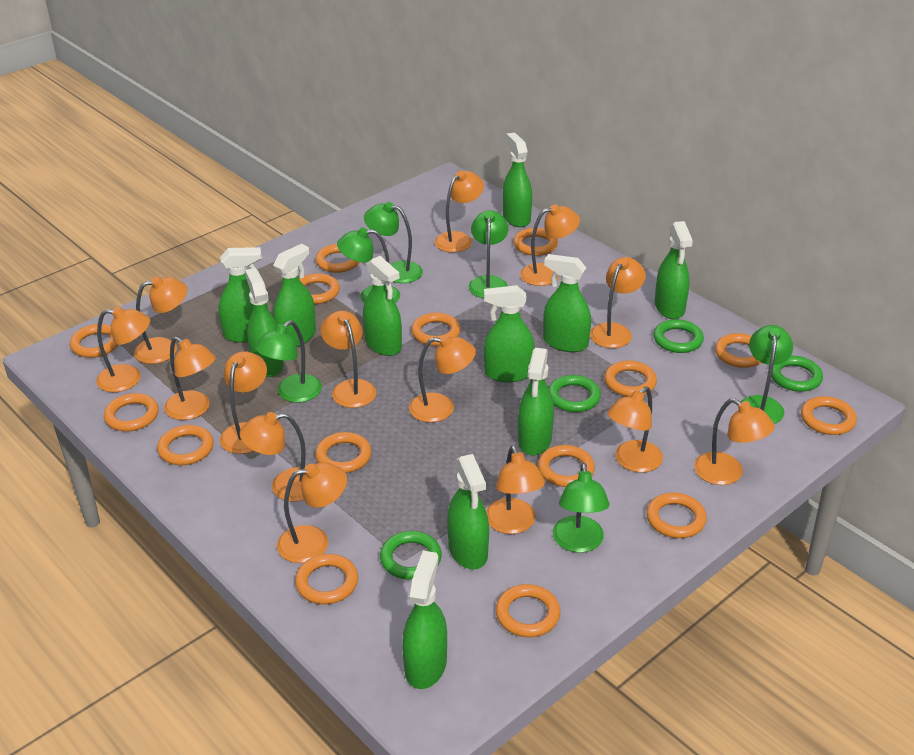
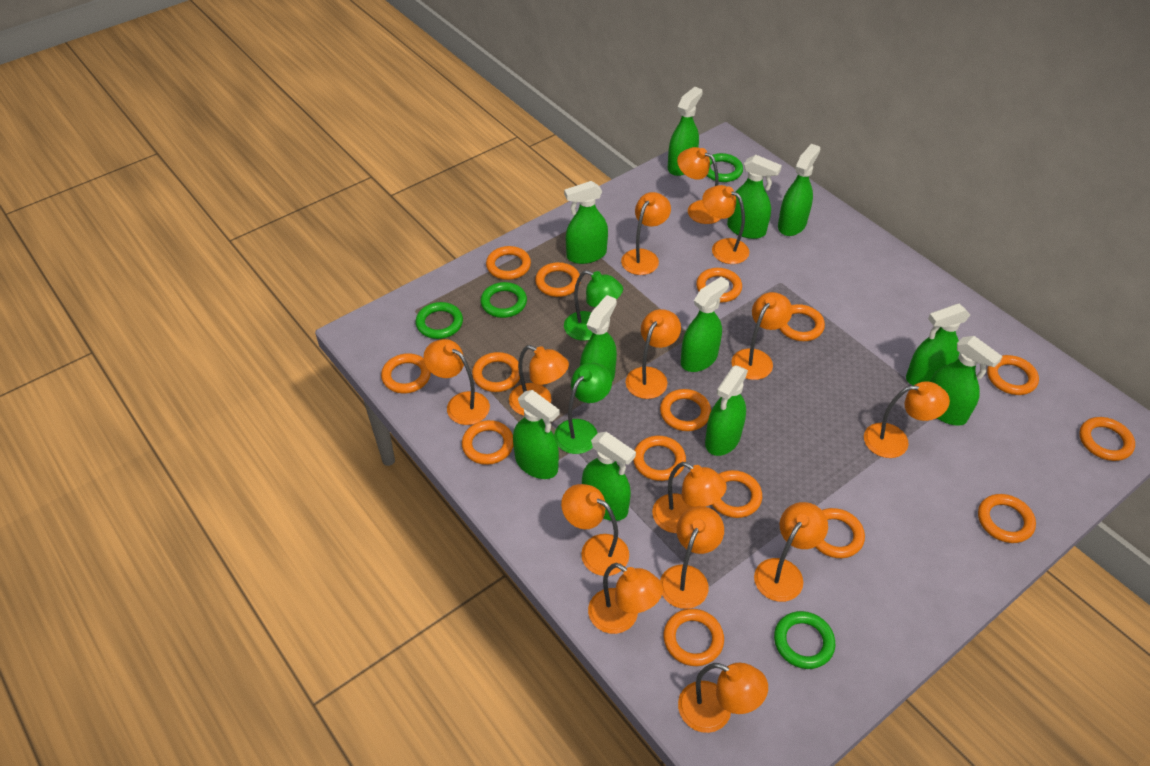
green lamp: 6 -> 2

